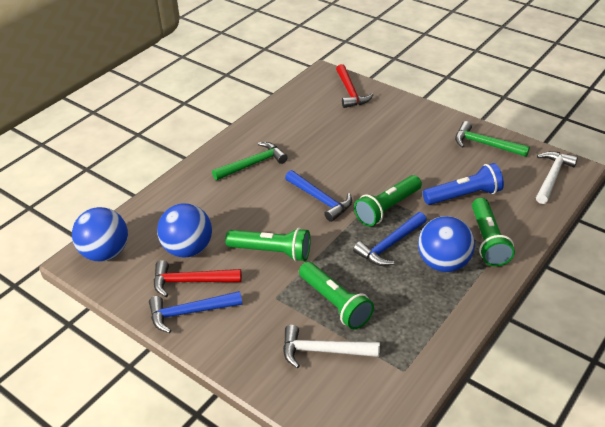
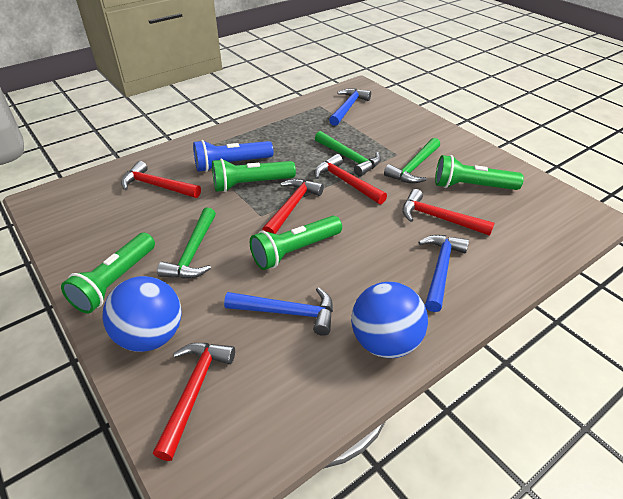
blue ball: 3 -> 2
green hammer: 2 -> 3
red hammer: 2 -> 5
white hammer: 2 -> 0

